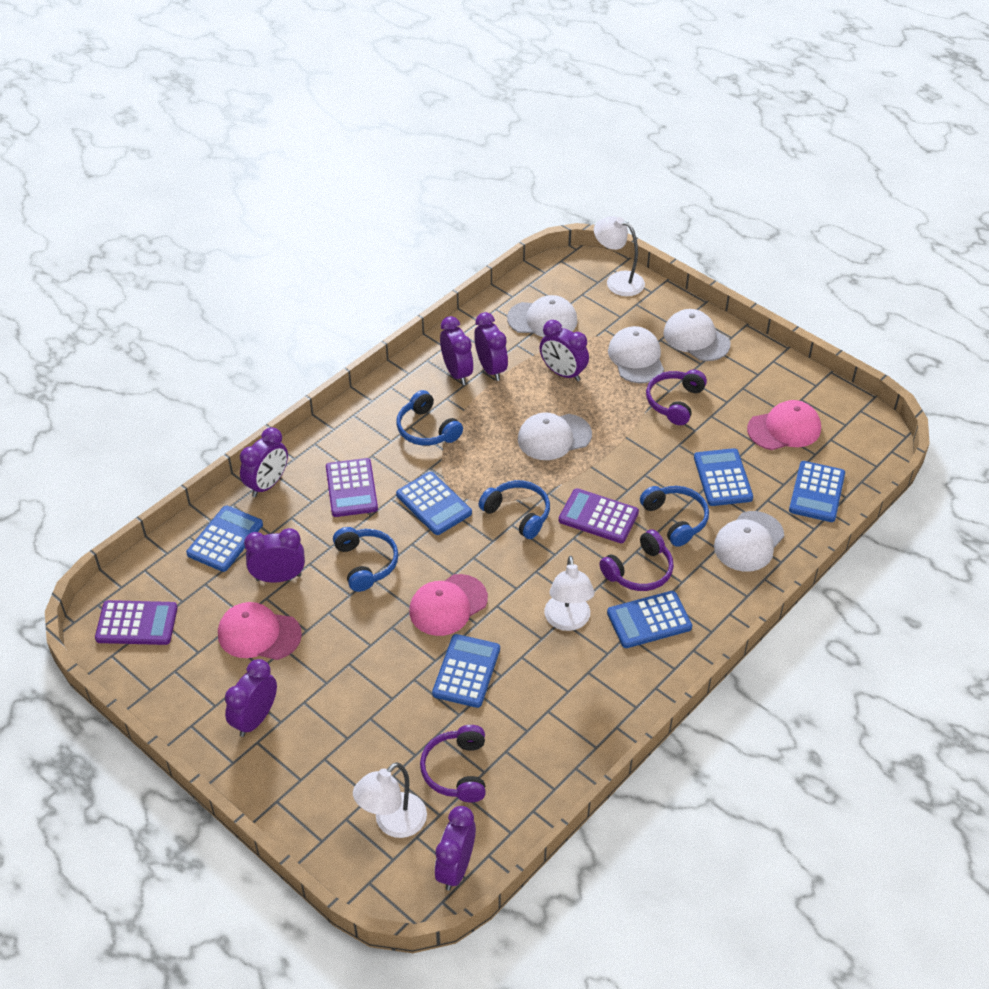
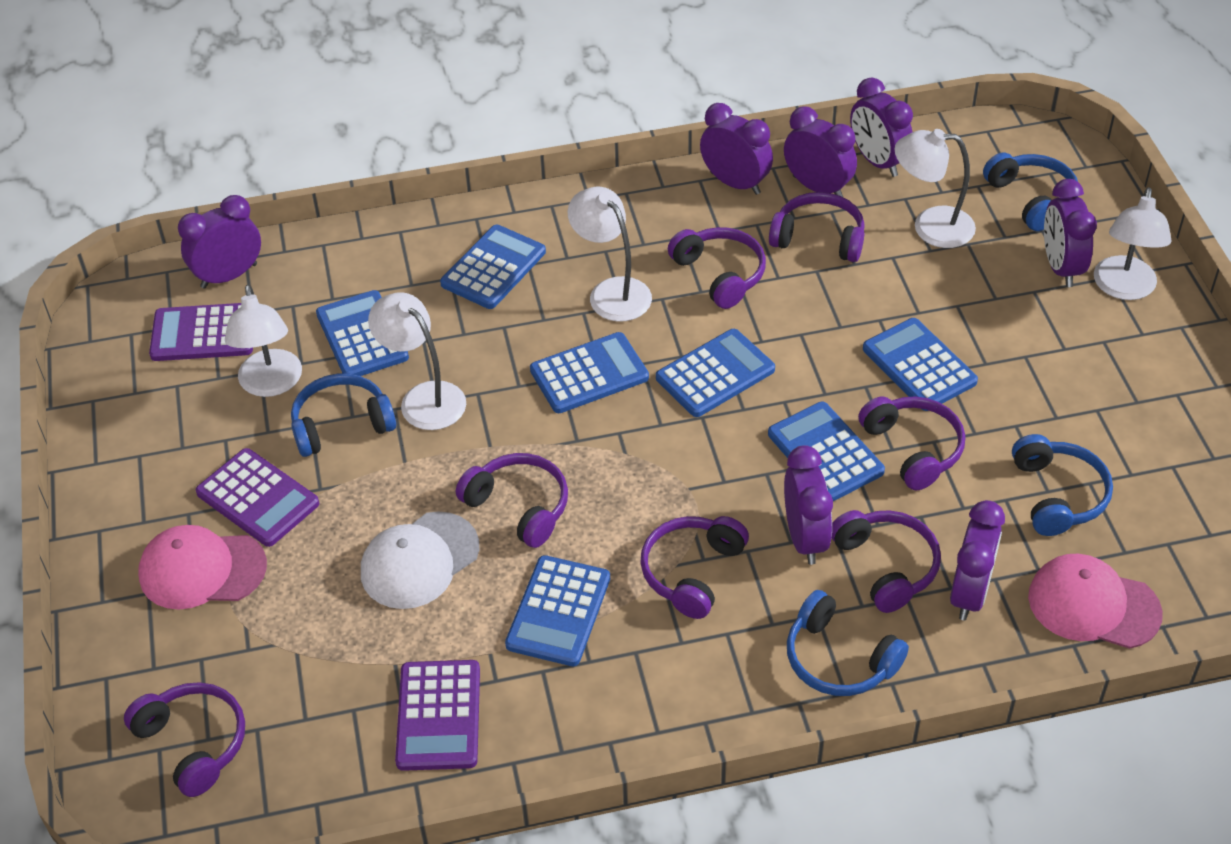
blue calculator: 6 -> 7
pink cap: 3 -> 2
purple headphones: 3 -> 7
white cap: 5 -> 1
white lamp: 3 -> 5

